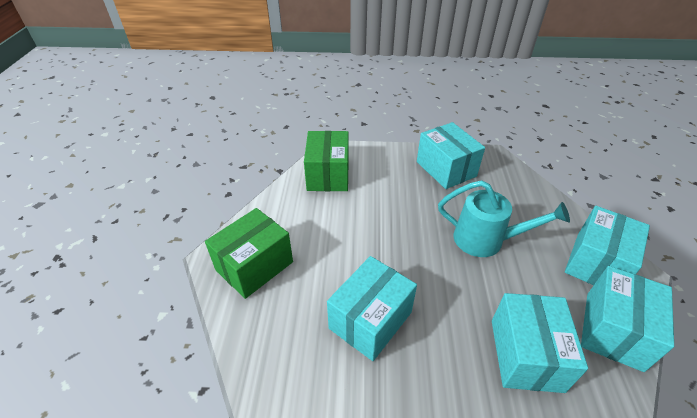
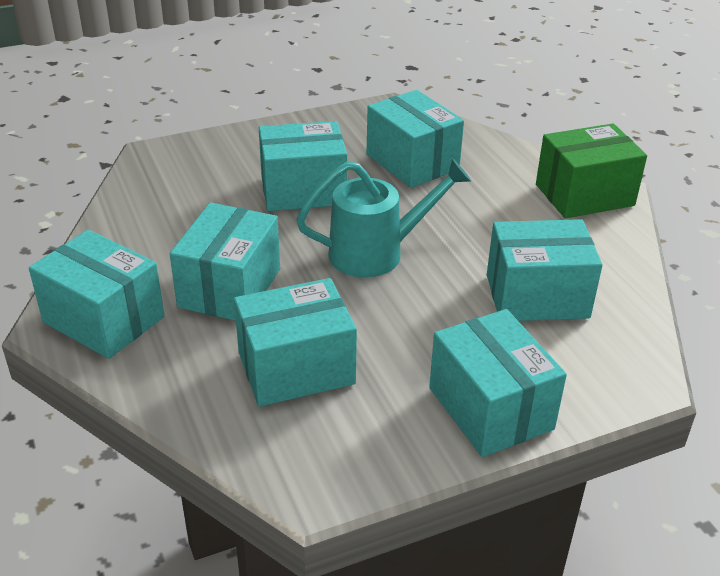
green box: 2 -> 1
turquoise box: 5 -> 7

